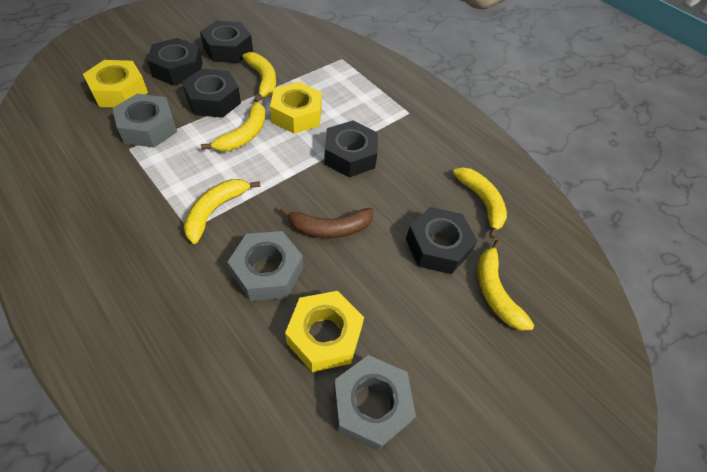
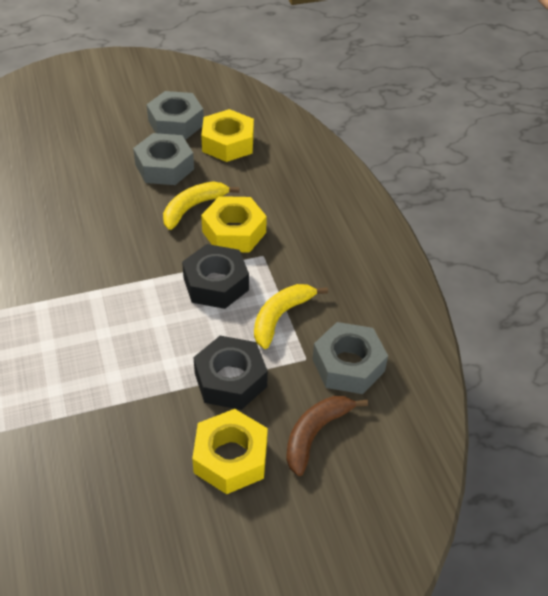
black nut: 5 -> 2
yellow banana: 5 -> 2

